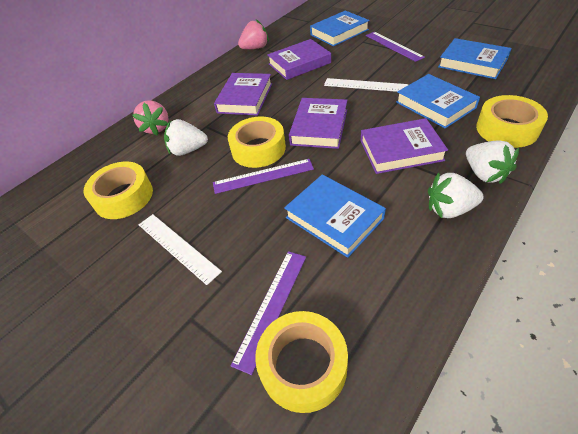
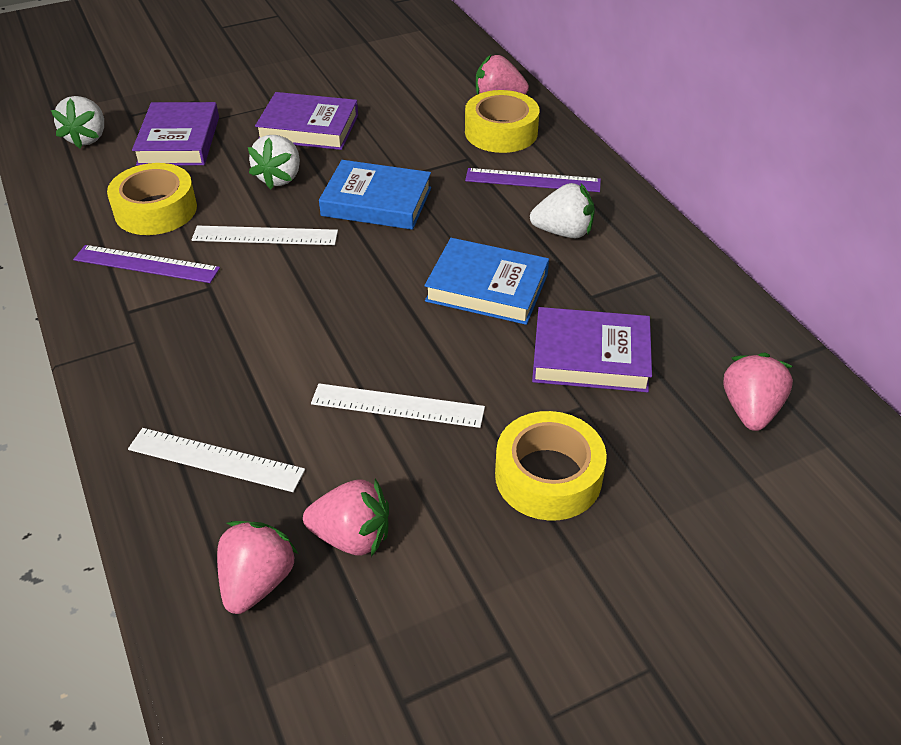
blue book: 4 -> 2
pink strawberry: 2 -> 4
purple book: 4 -> 3
purple ruler: 3 -> 2
white ruler: 2 -> 3
yellow tape: 4 -> 3

